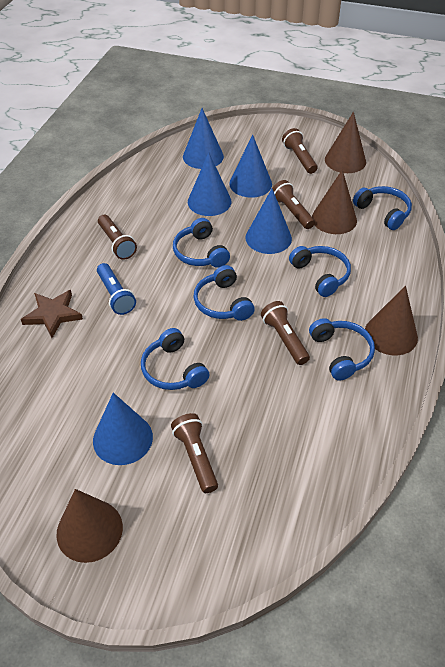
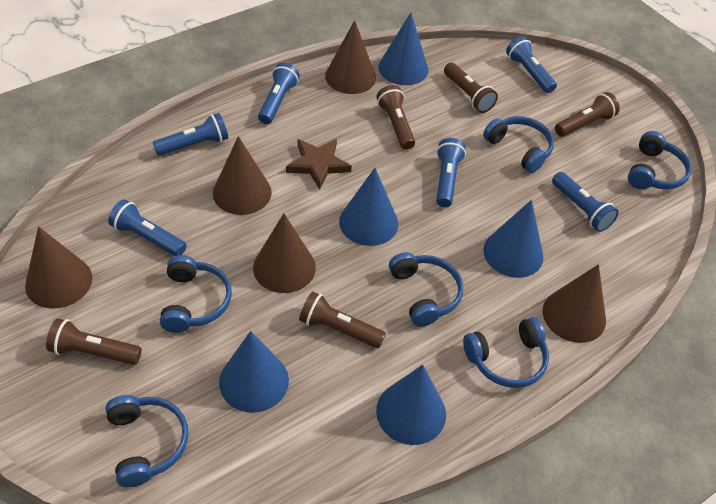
blue flashlight: 1 -> 6
brown cone: 4 -> 5

